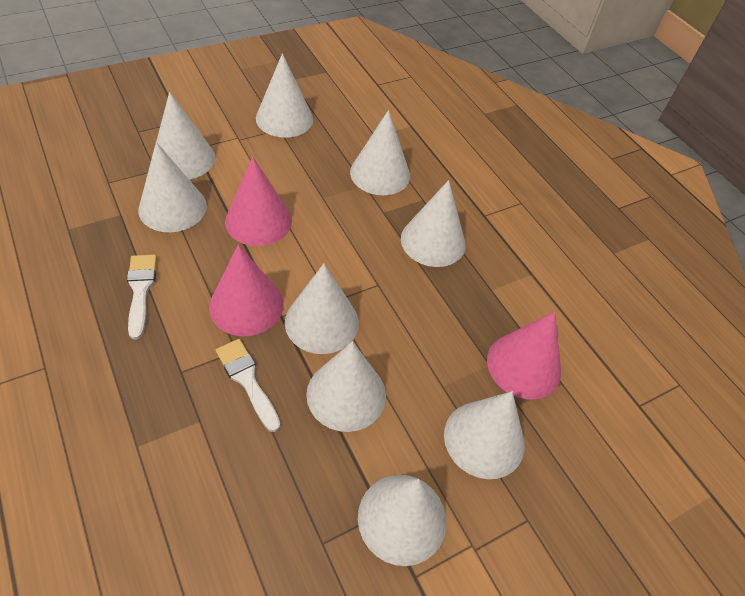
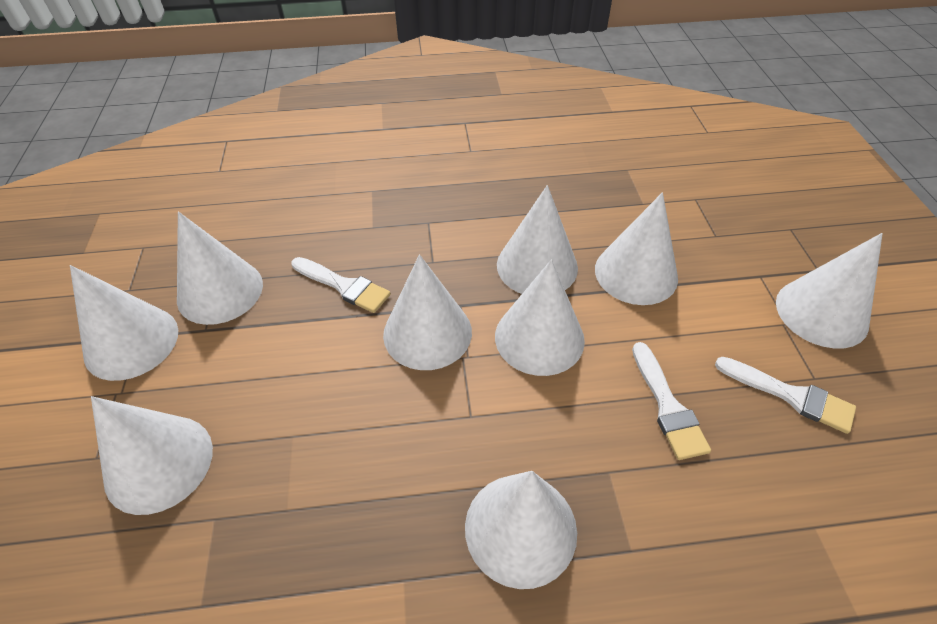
pink cone: 3 -> 0
white brush: 2 -> 3

